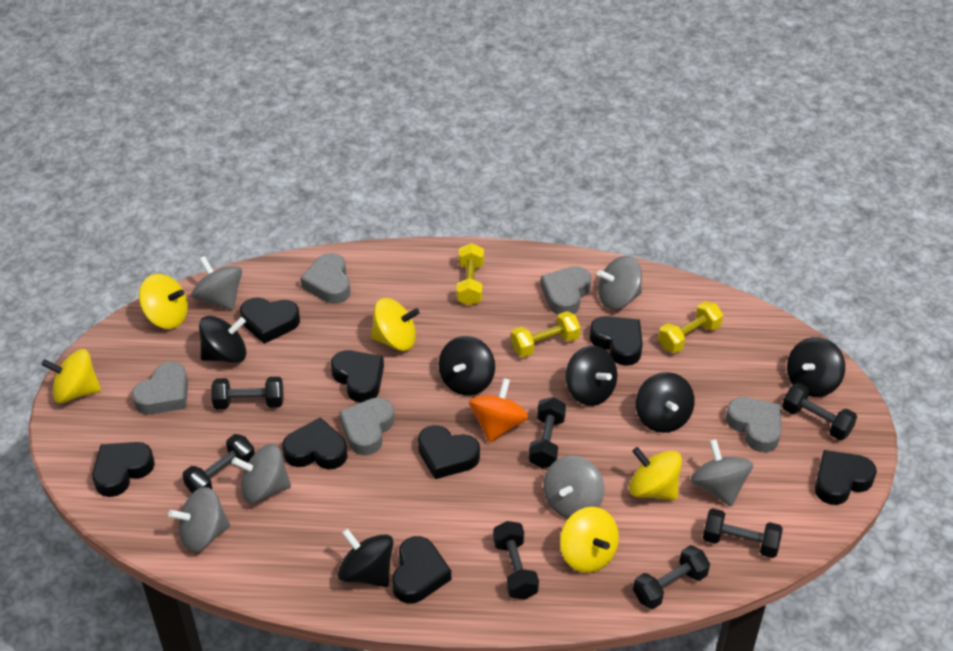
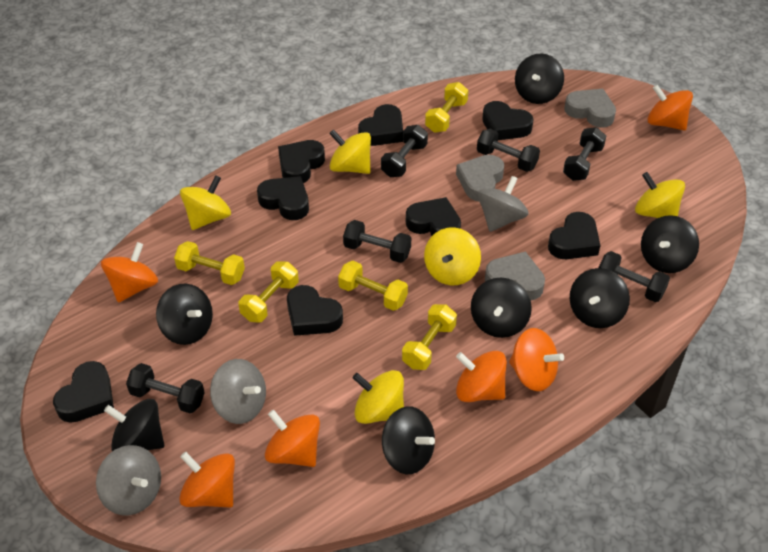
black dumbbell: 7 -> 6
black spinning top: 6 -> 7
grey heart: 5 -> 3
grey spinning top: 6 -> 3
orange spinning top: 1 -> 6
yellow dumbbell: 3 -> 5

